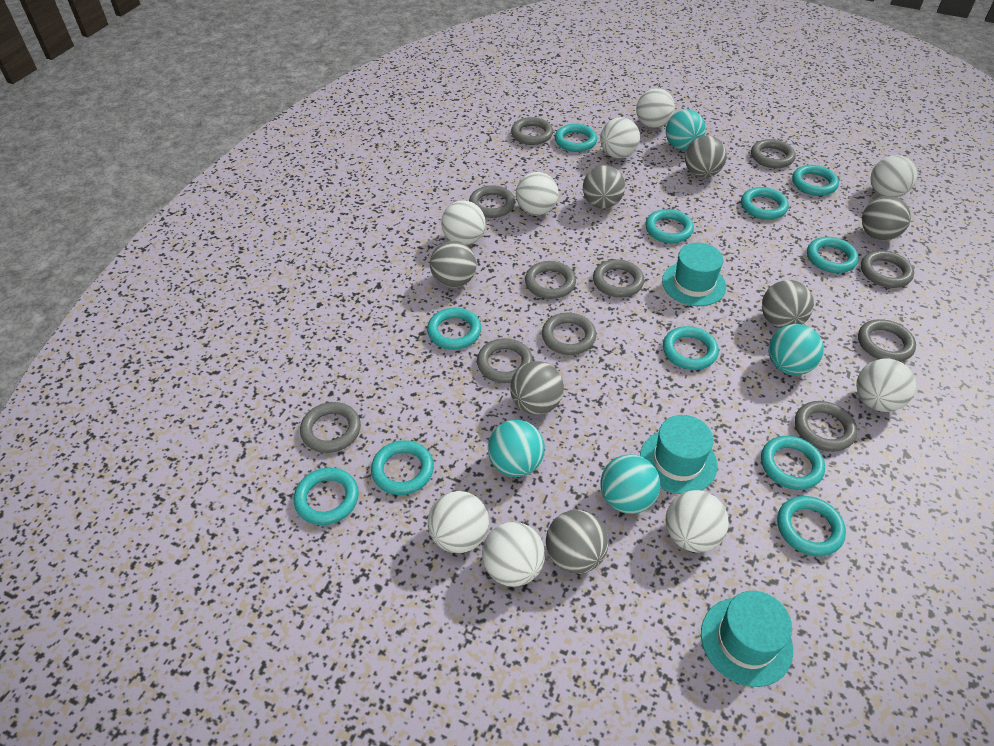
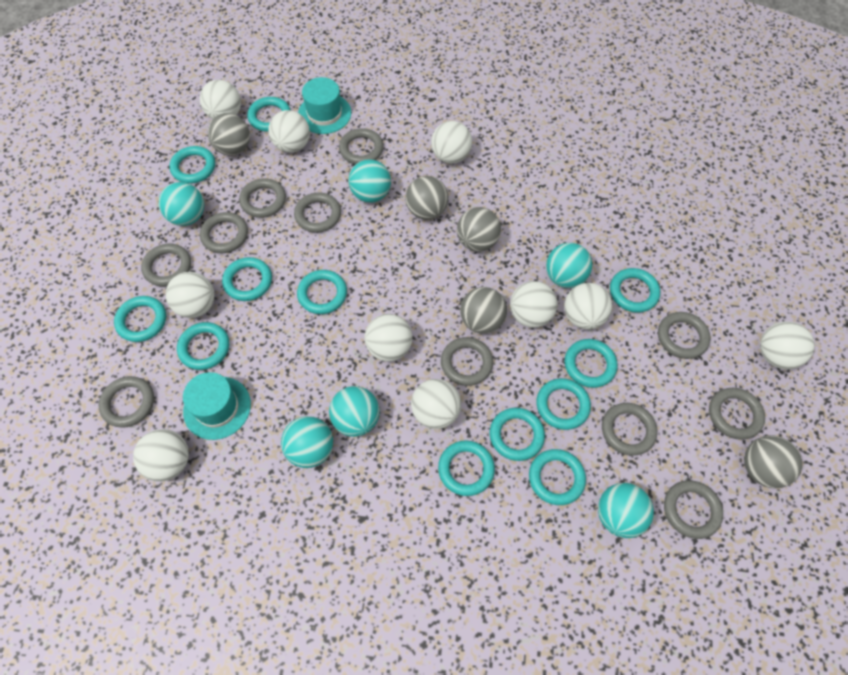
grey ball: 7 -> 5
turquoise ball: 4 -> 6
turquoise hat: 3 -> 2
turquoise ring: 11 -> 12
white ball: 9 -> 10

